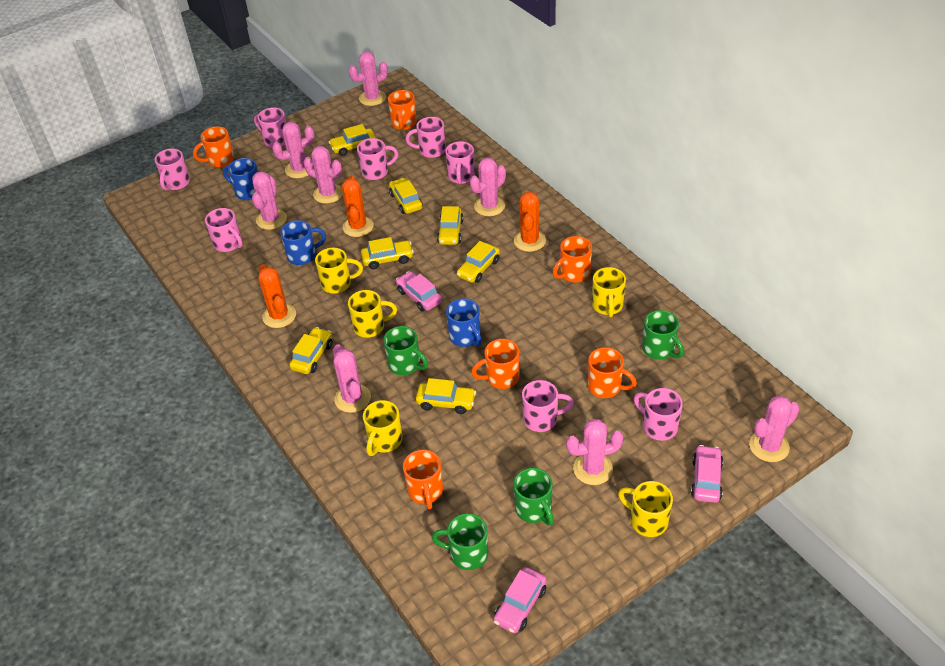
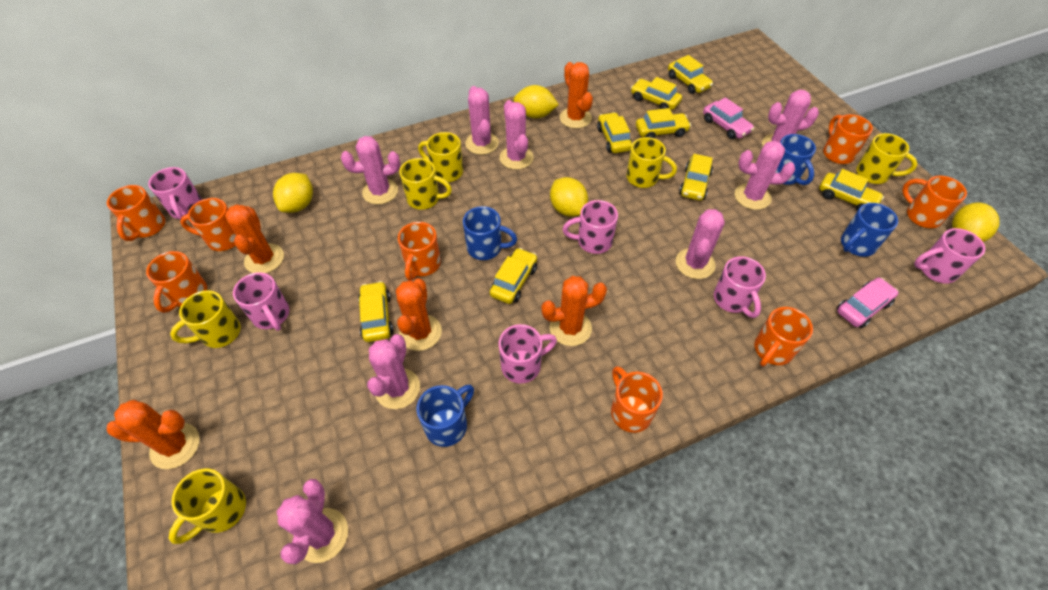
blue mug: 3 -> 4
green mug: 4 -> 0
orange cactus: 3 -> 5
orange mug: 6 -> 8
pink car: 3 -> 2
pink mug: 8 -> 6
yellow car: 7 -> 8
yellow lemon: 0 -> 4
yellow mug: 5 -> 6

